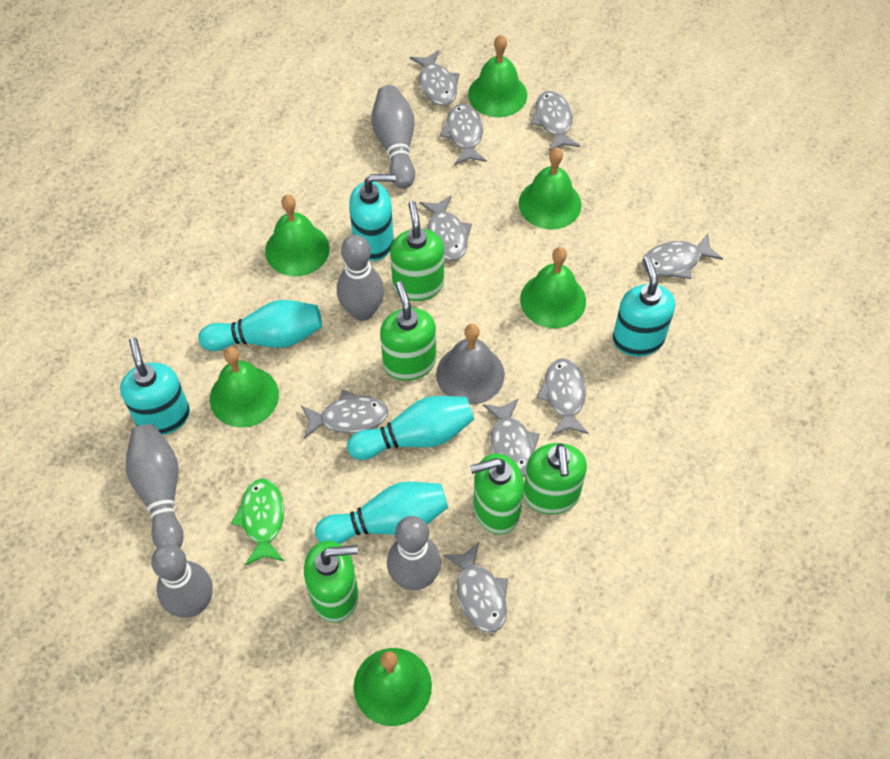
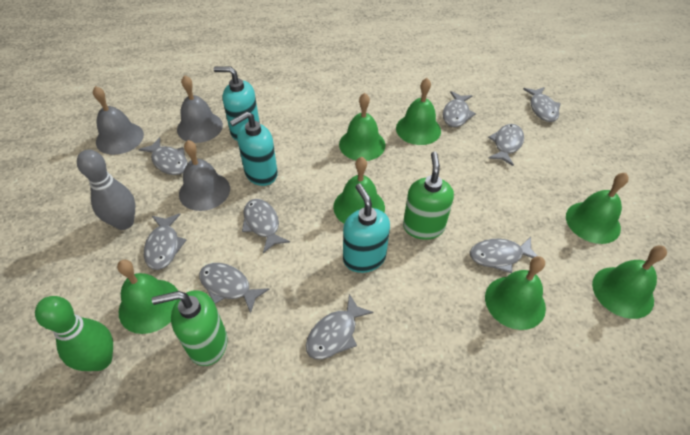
green bell: 6 -> 7
green bowling pin: 0 -> 1
green fish: 1 -> 0
green soap dispenser: 5 -> 2
grey bell: 1 -> 3
grey bowling pin: 5 -> 1
turquoise bowling pin: 3 -> 0

